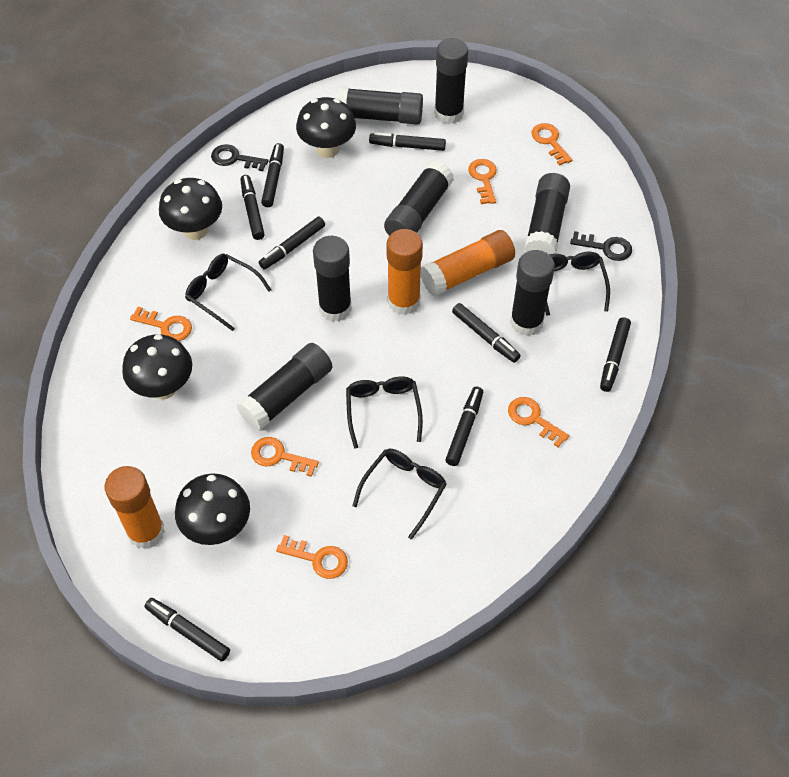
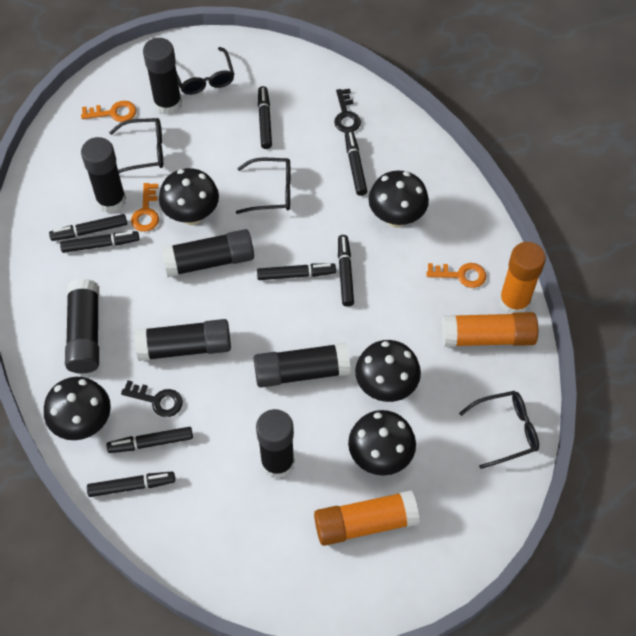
black mushroom: 4 -> 5
orange key: 6 -> 3

